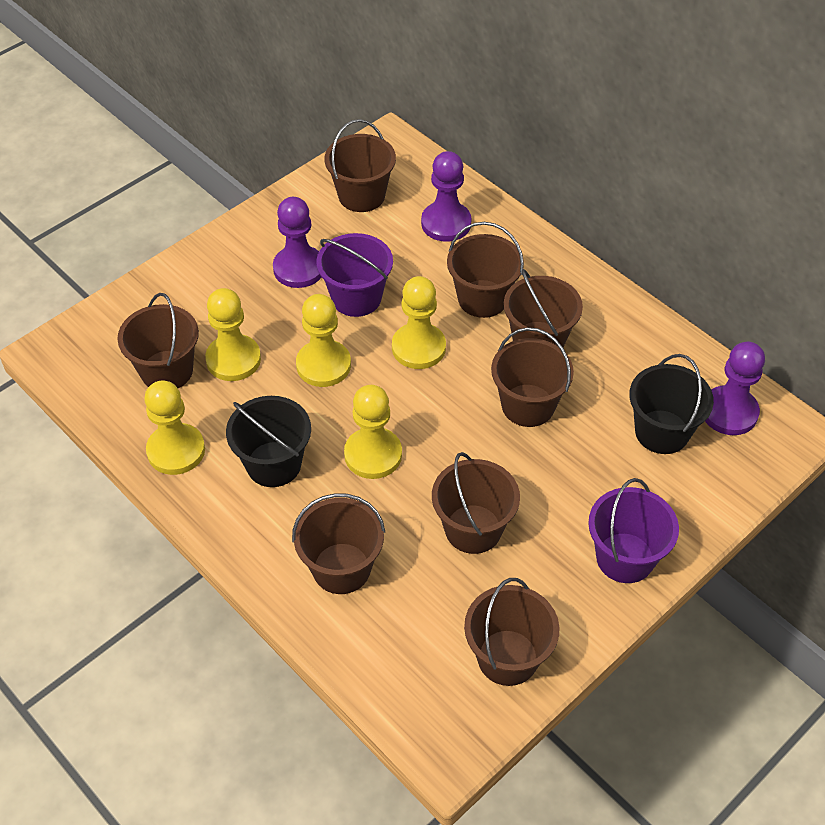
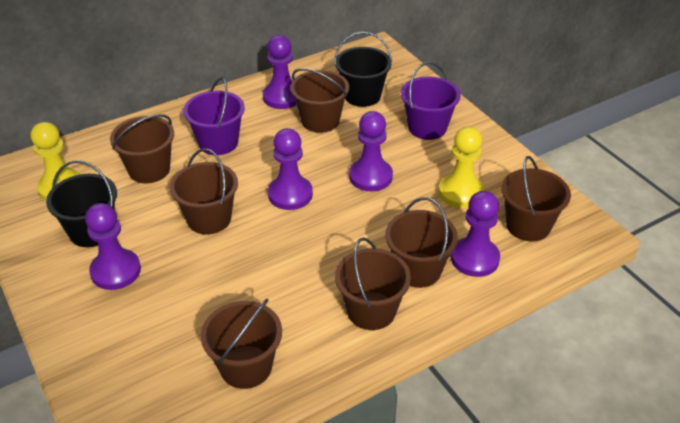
brown bucket: 8 -> 7
purple pawn: 3 -> 5
yellow pawn: 5 -> 2

